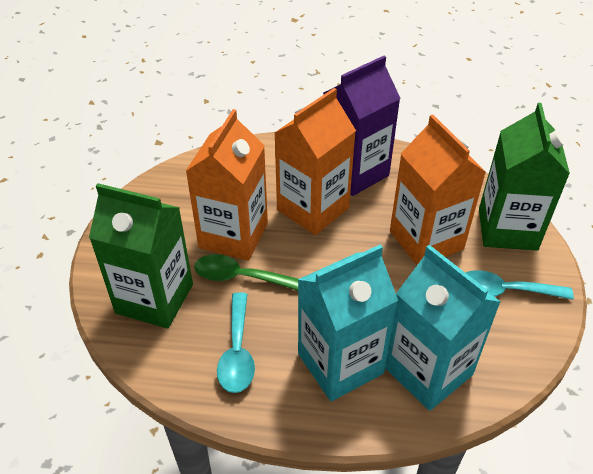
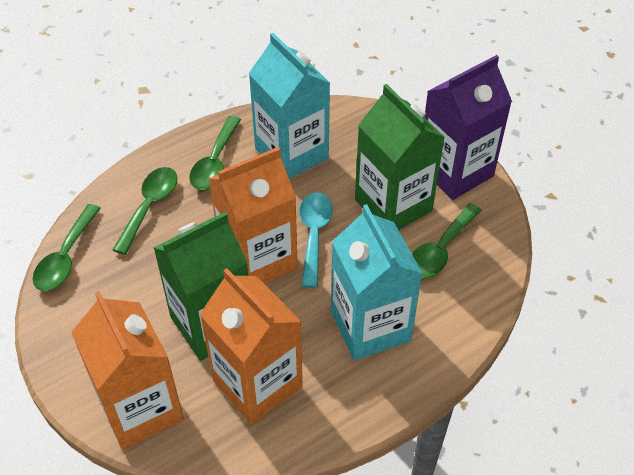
green spoon: 1 -> 4
turquoise spoon: 2 -> 1

